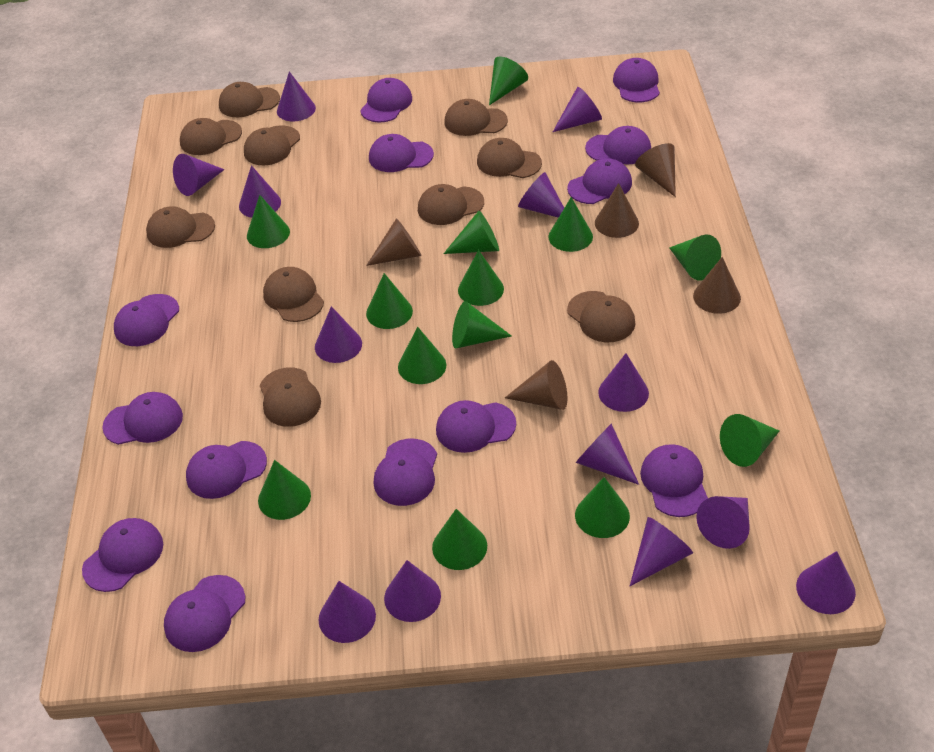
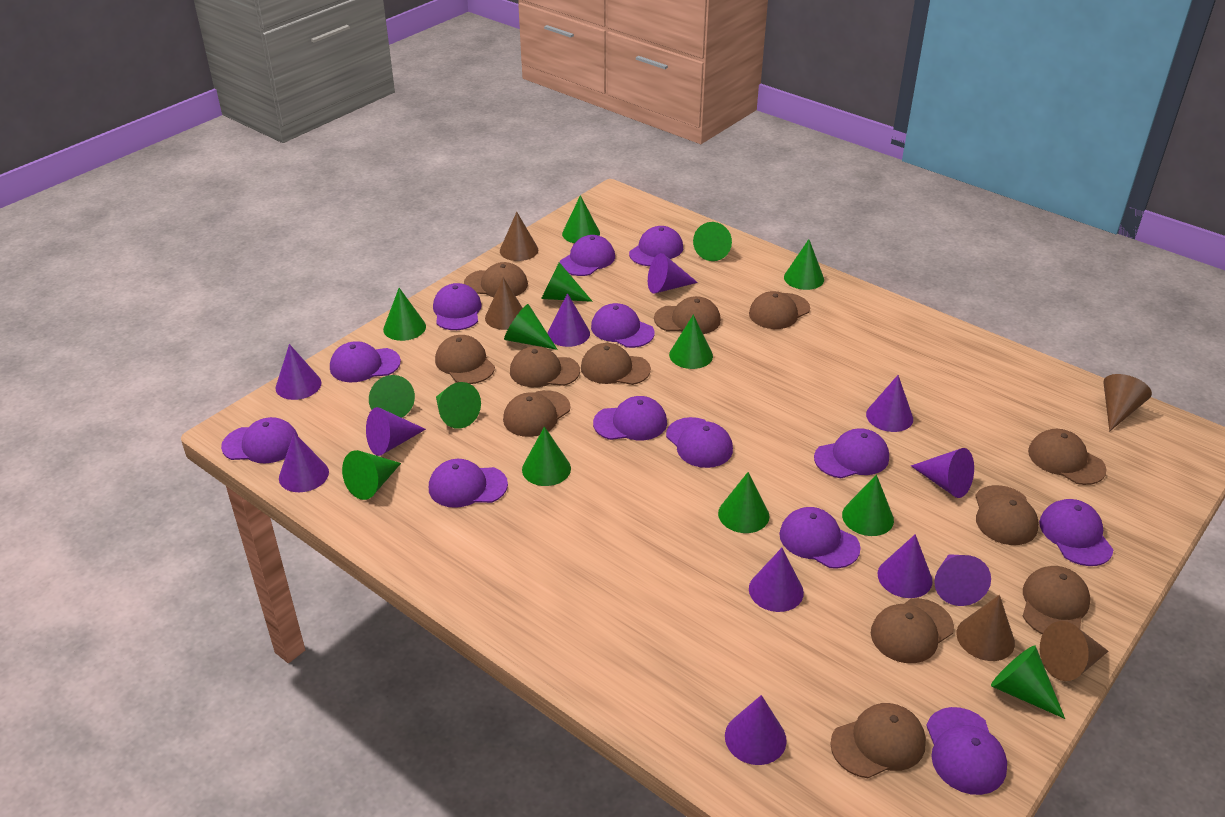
brown cap: 10 -> 12
green cone: 13 -> 14
purple cone: 13 -> 11

